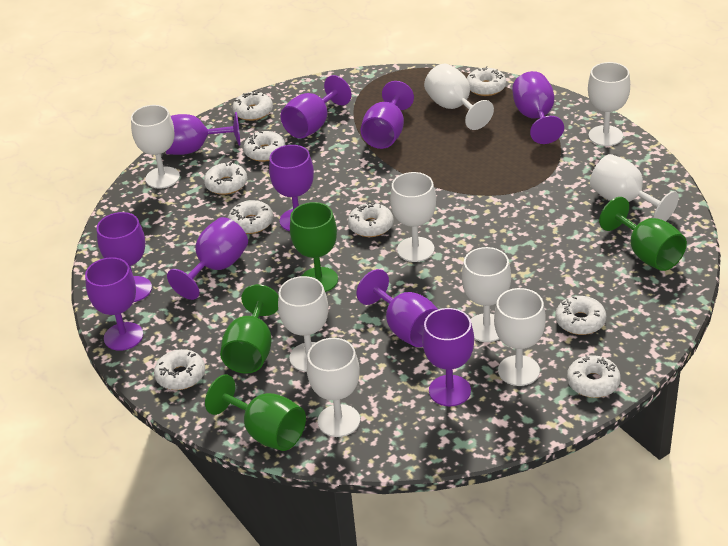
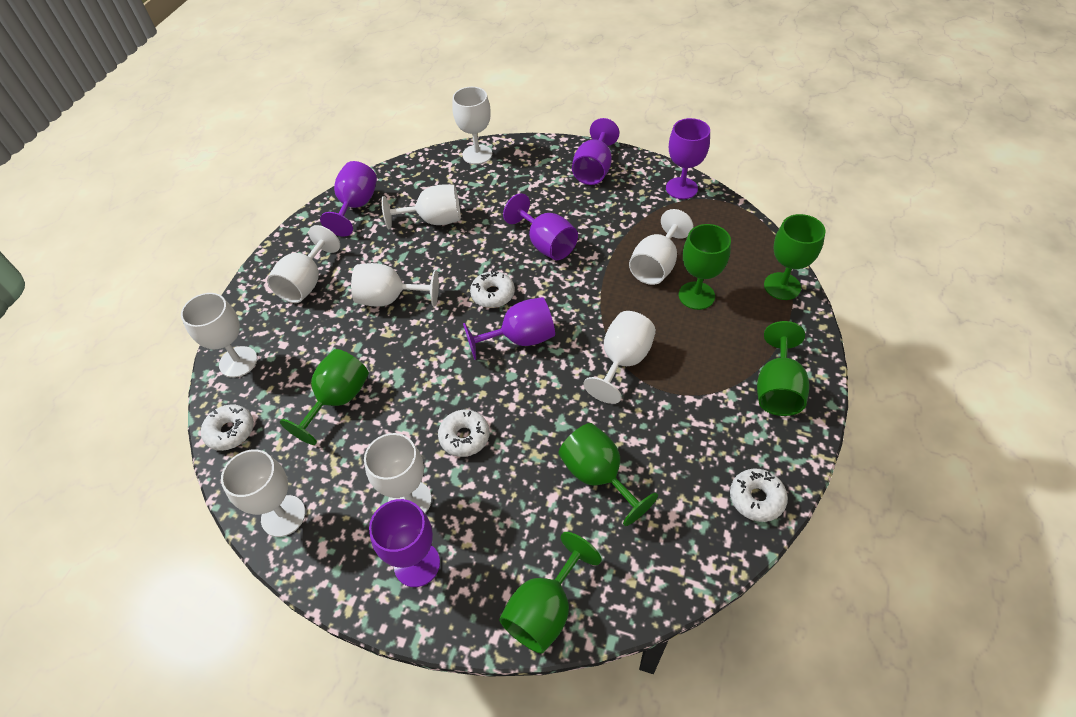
green goblet: 4 -> 6
purple goblet: 10 -> 6
white donut: 9 -> 4

